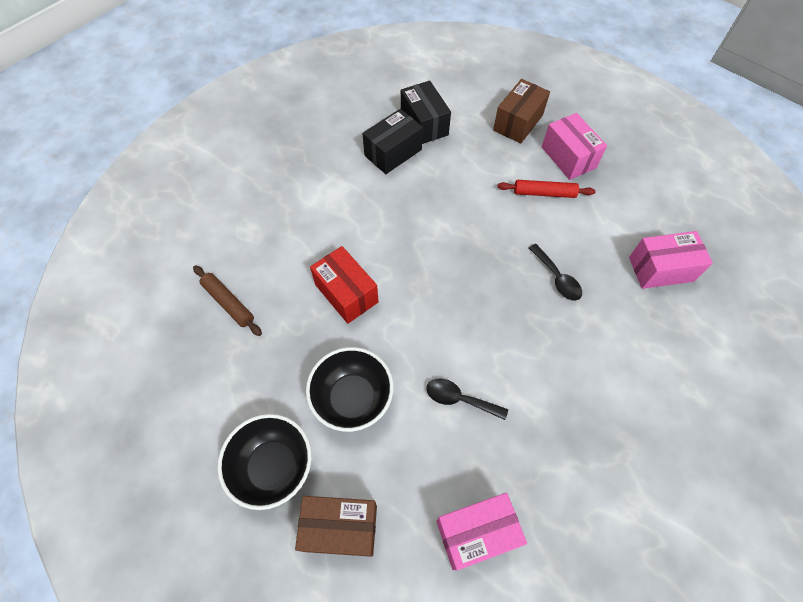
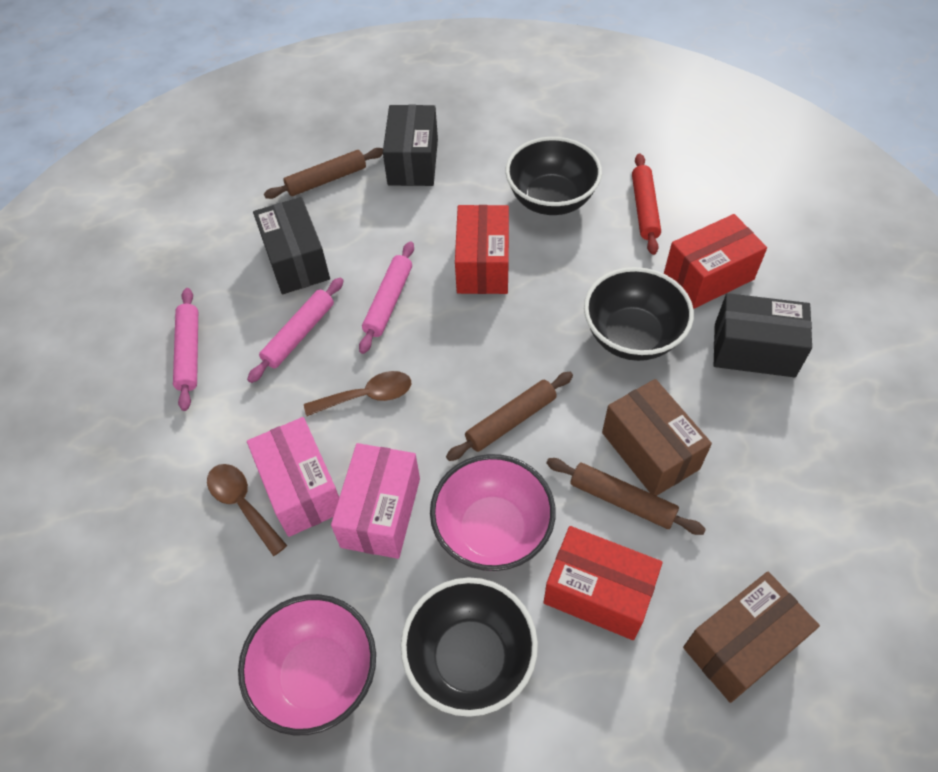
black bowl: 2 -> 3
black box: 2 -> 3
black spoon: 2 -> 0
brown rolling pin: 1 -> 3
brown spoon: 0 -> 2
pink bowl: 0 -> 2
pink box: 3 -> 2
pink rolling pin: 0 -> 3
red box: 1 -> 3

